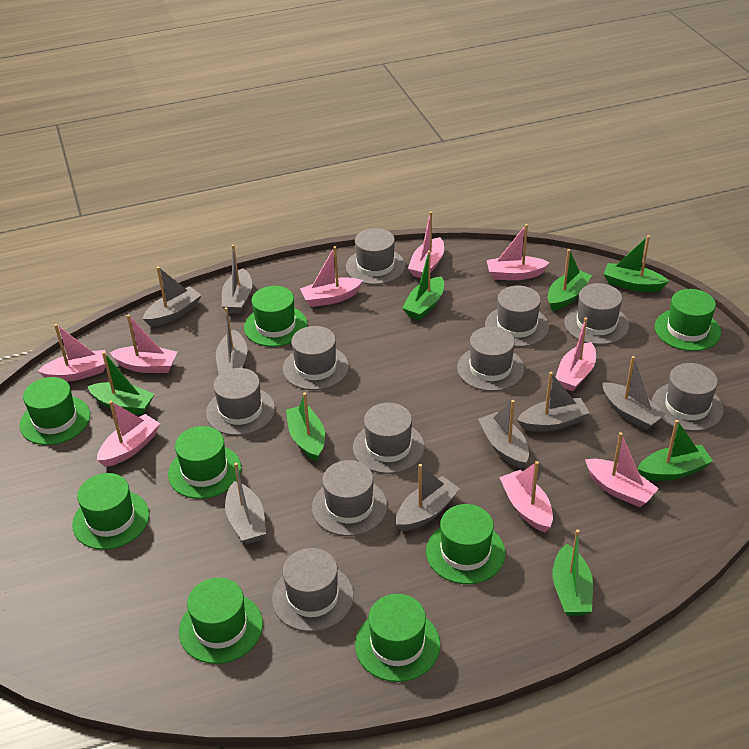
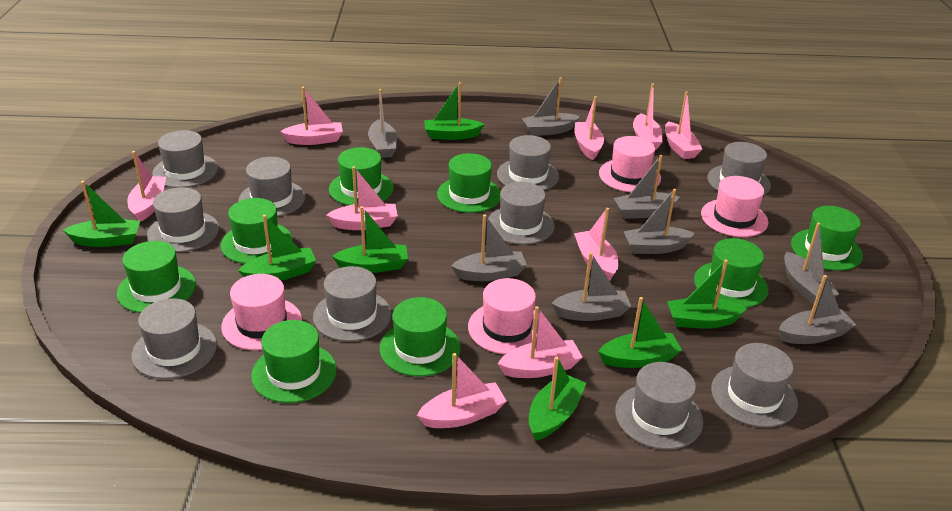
pink hat: 0 -> 4

